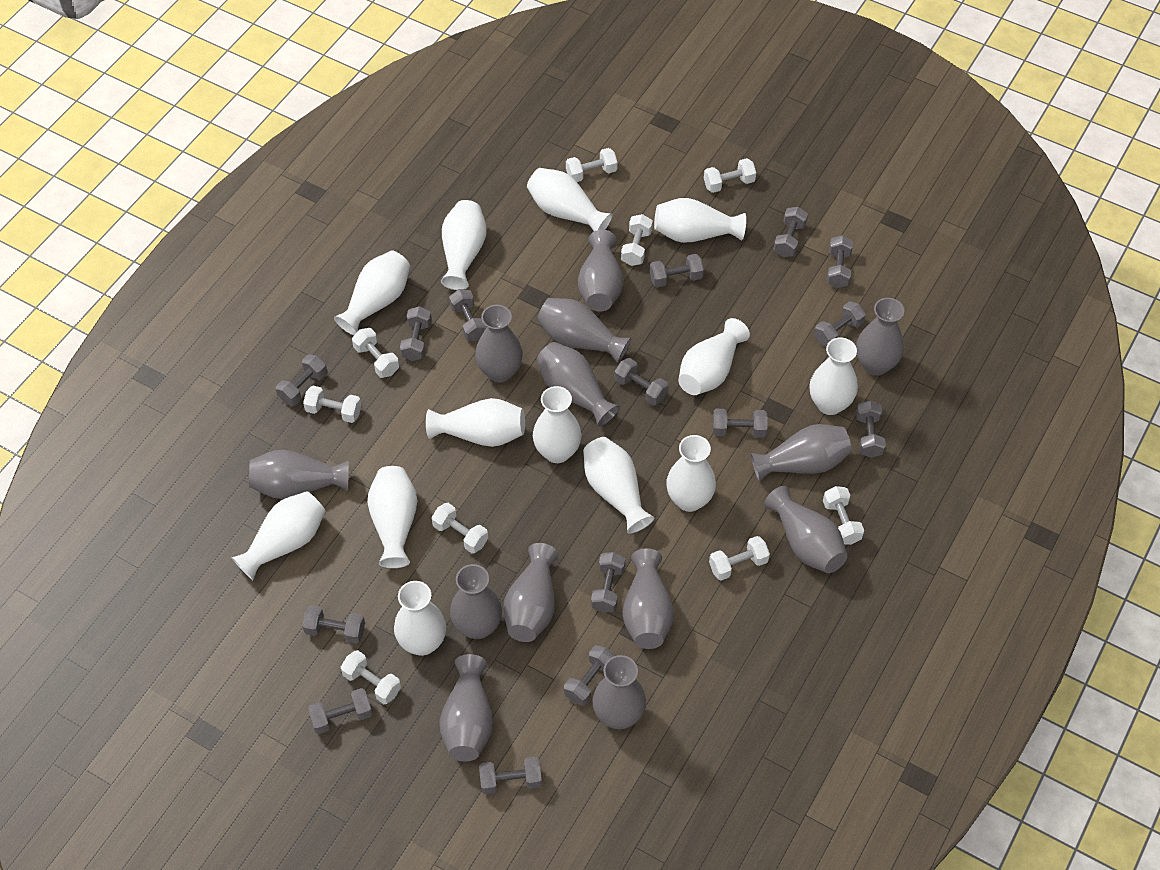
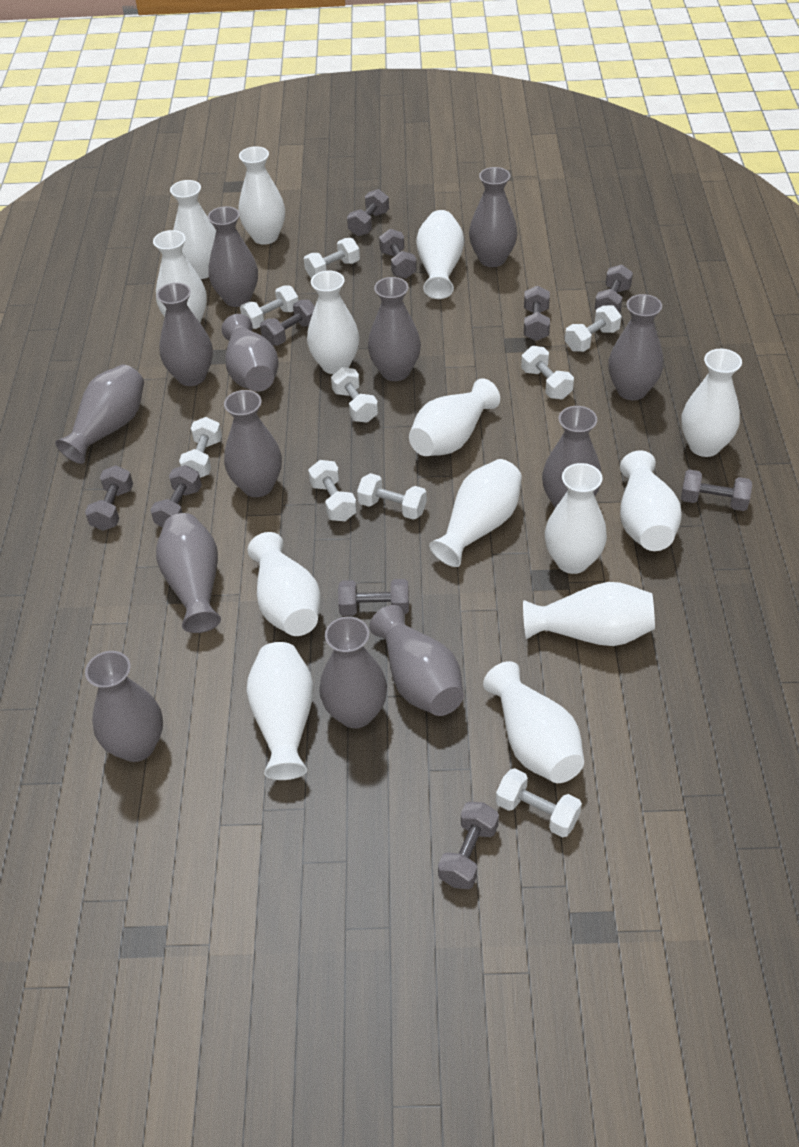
grey dumbbell: 15 -> 10
white vase: 13 -> 14

